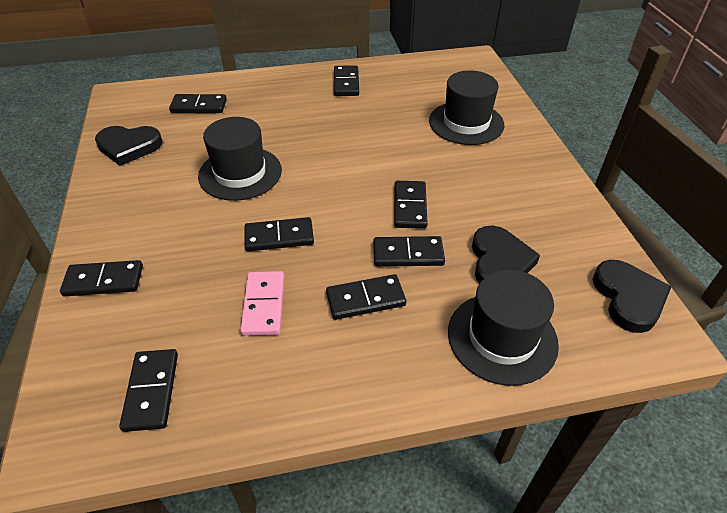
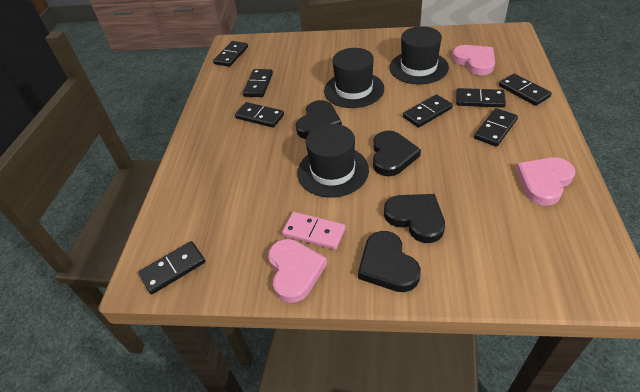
black heart: 3 -> 4
pink heart: 0 -> 3

